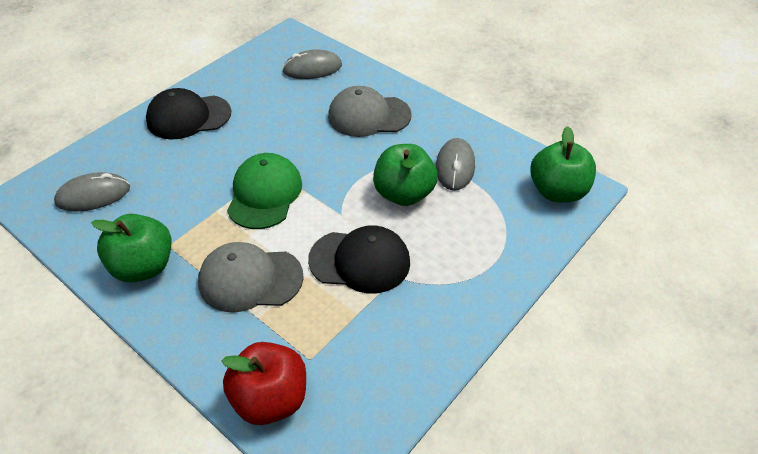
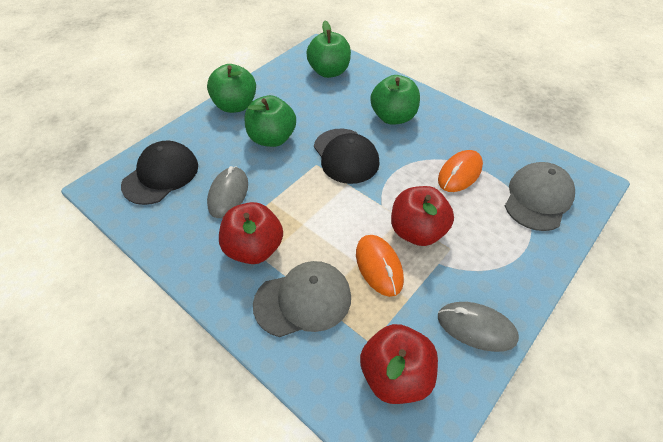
green apple: 3 -> 4
green cap: 1 -> 0
grey mouse: 3 -> 2
orange mouse: 0 -> 2
red apple: 1 -> 3

